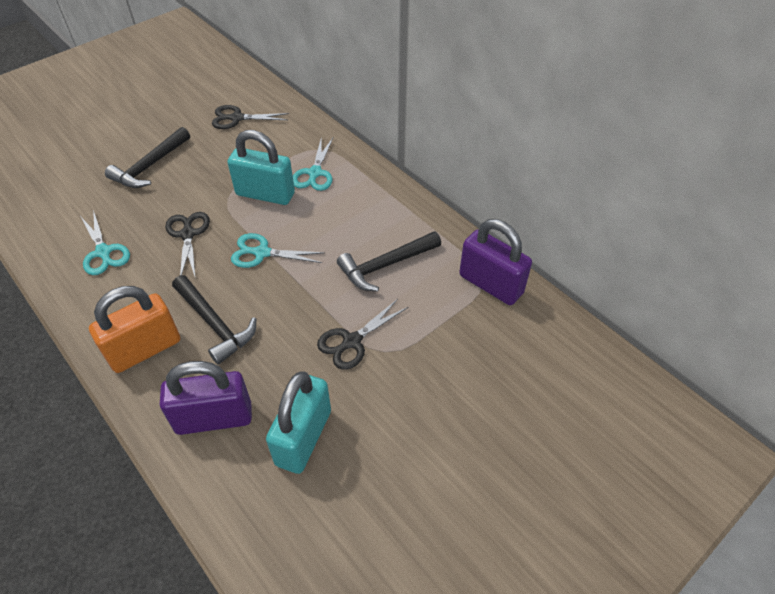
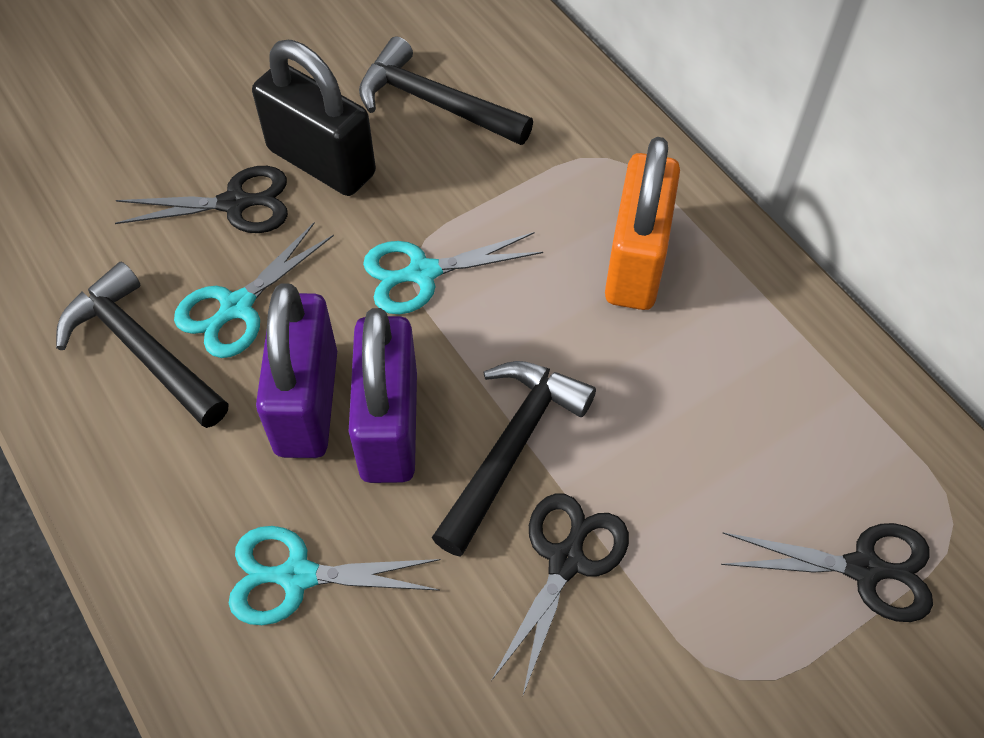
black padlock: 0 -> 1
turquoise padlock: 2 -> 0

